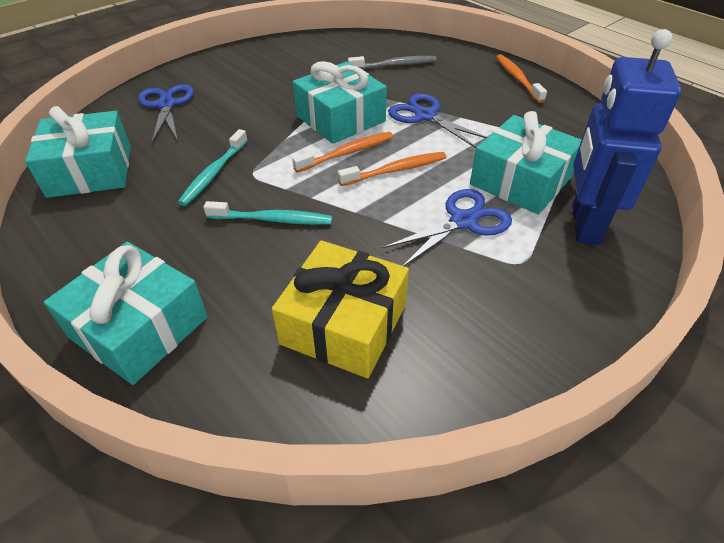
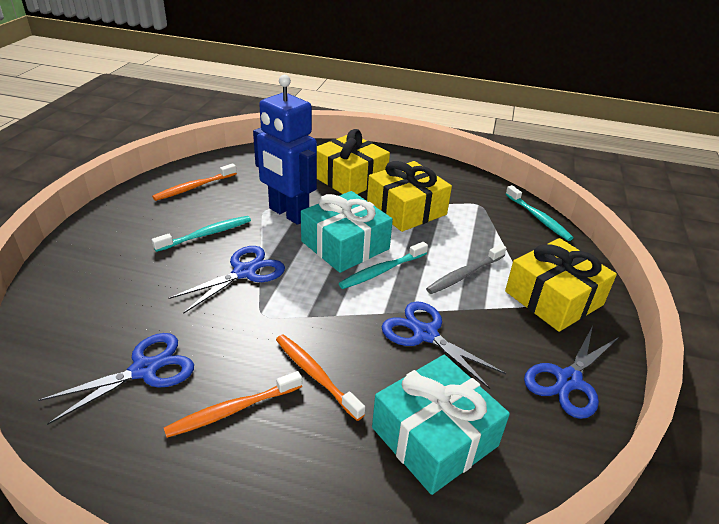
blue scissors: 3 -> 4
turquoise gift: 4 -> 2
turquoise toothbrush: 2 -> 3
yellow gift: 1 -> 3

